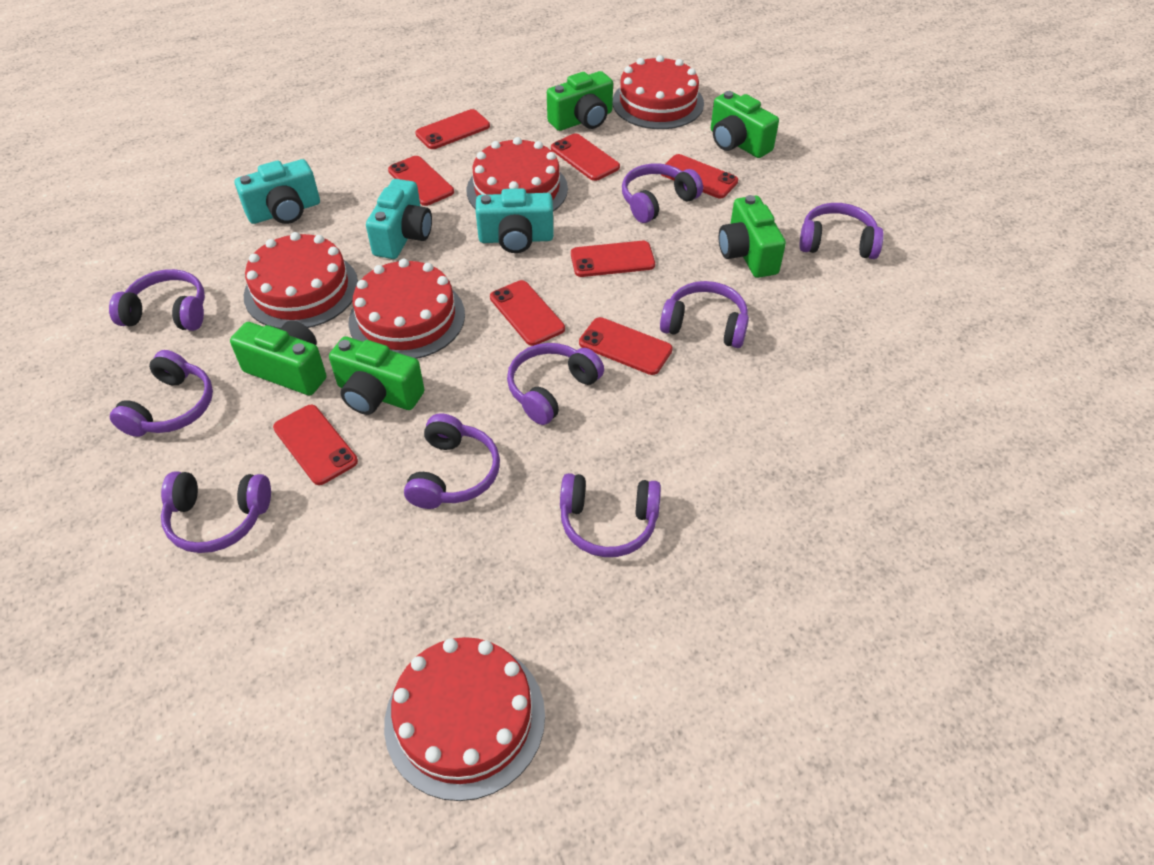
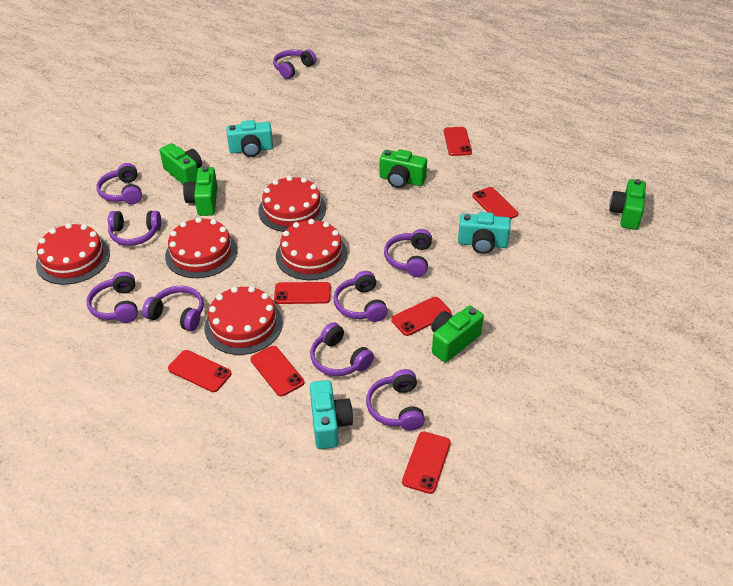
red phone: 8 -> 7

